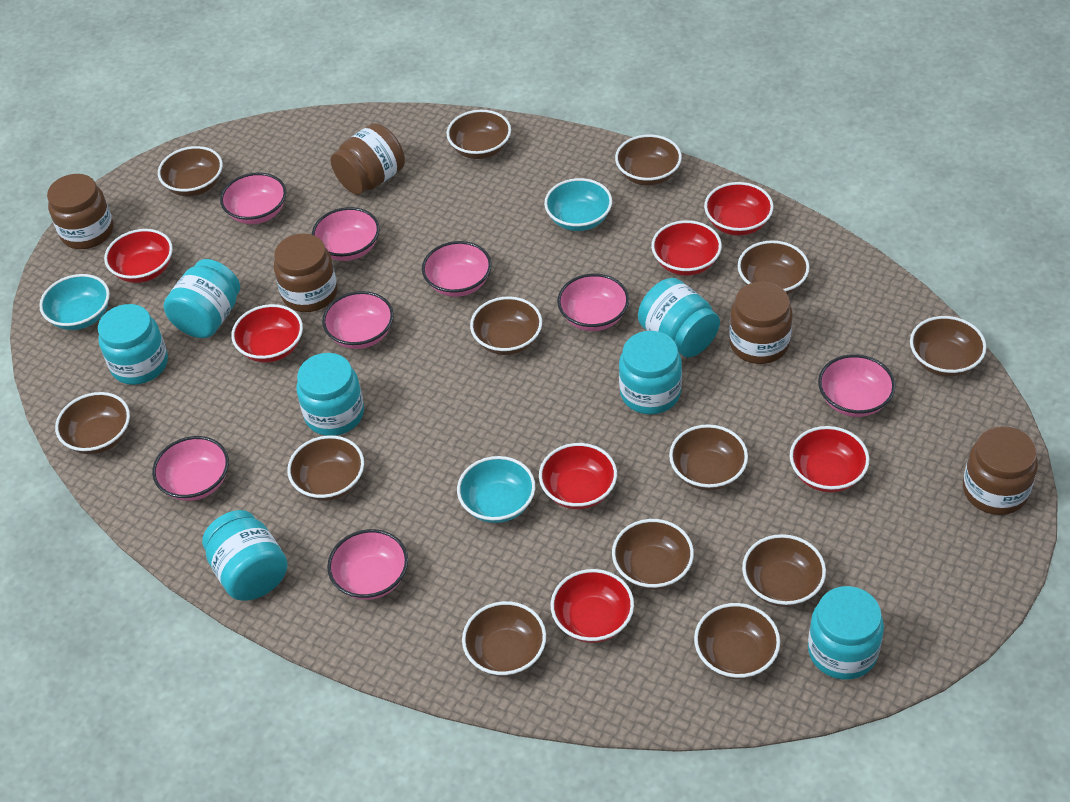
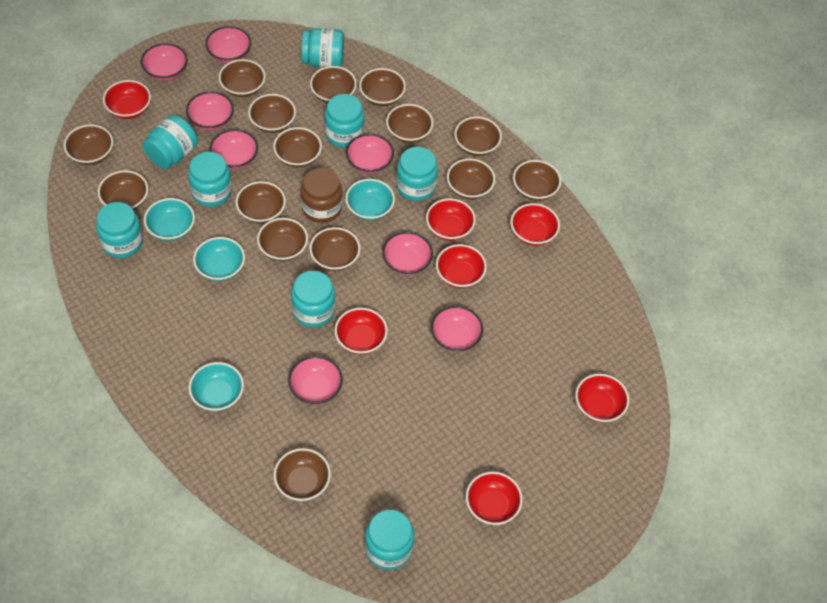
brown bowl: 13 -> 15
brown jar: 5 -> 1
turquoise bowl: 3 -> 4
turquoise jar: 7 -> 8

